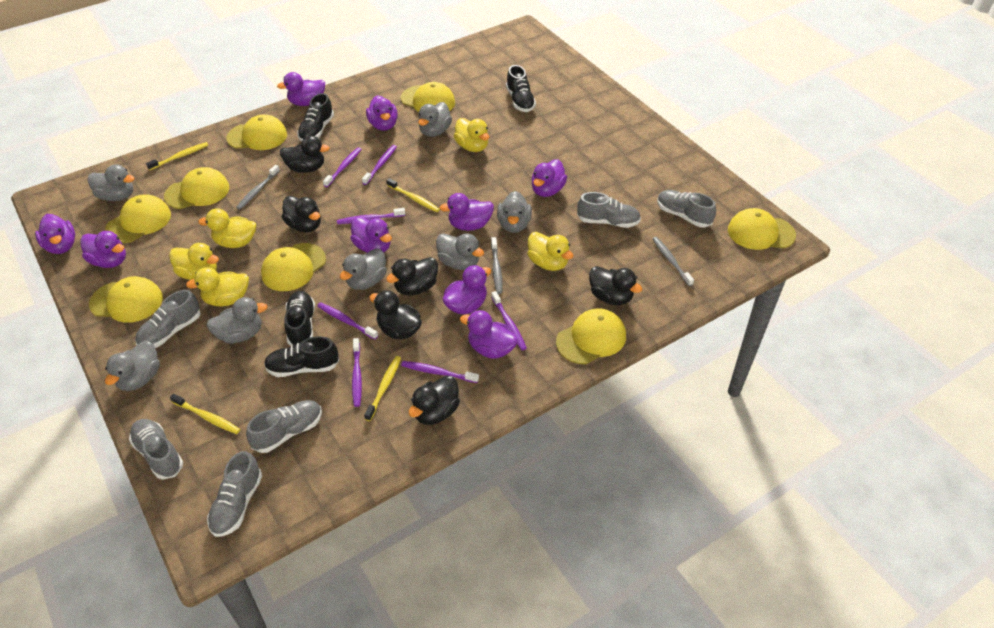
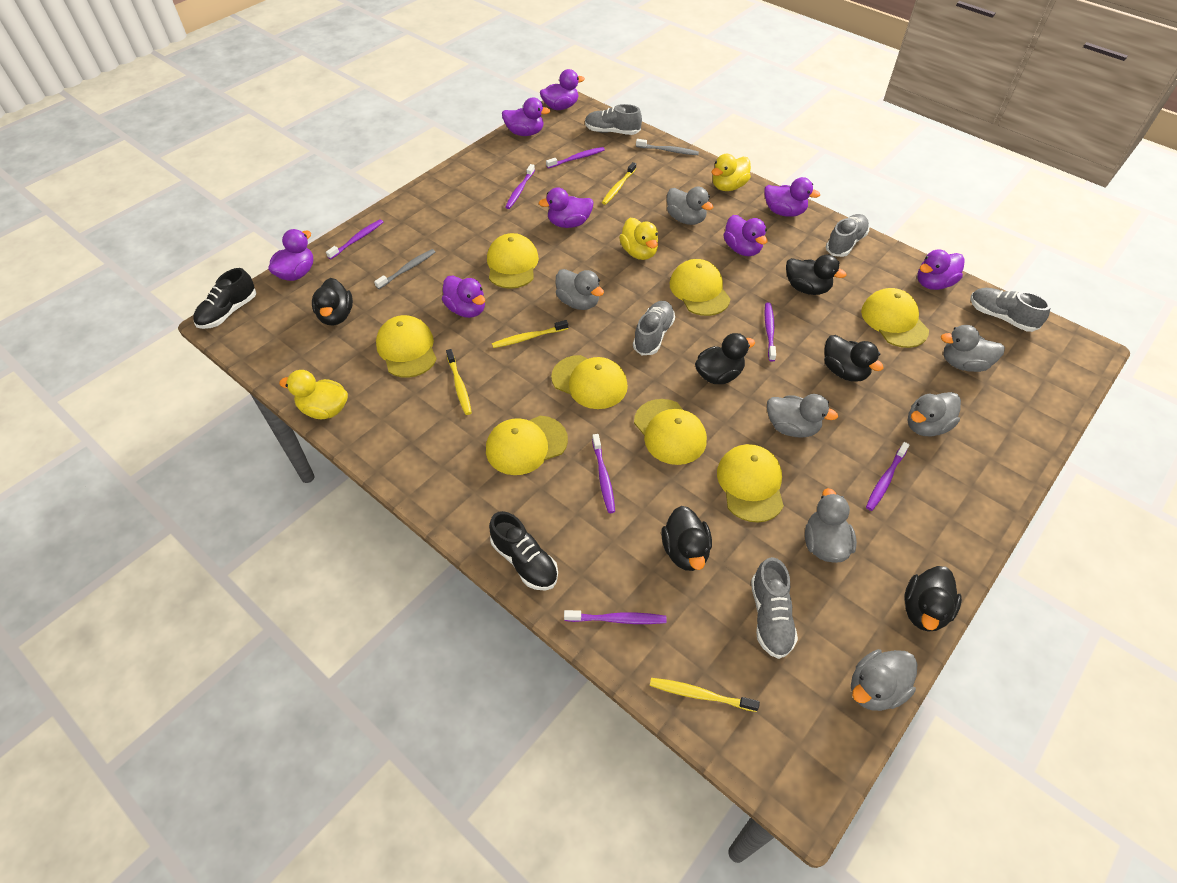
black shoe: 4 -> 2
grey shoe: 6 -> 5
grey toothbrush: 3 -> 2
purple duck: 9 -> 8
yellow duck: 5 -> 3

